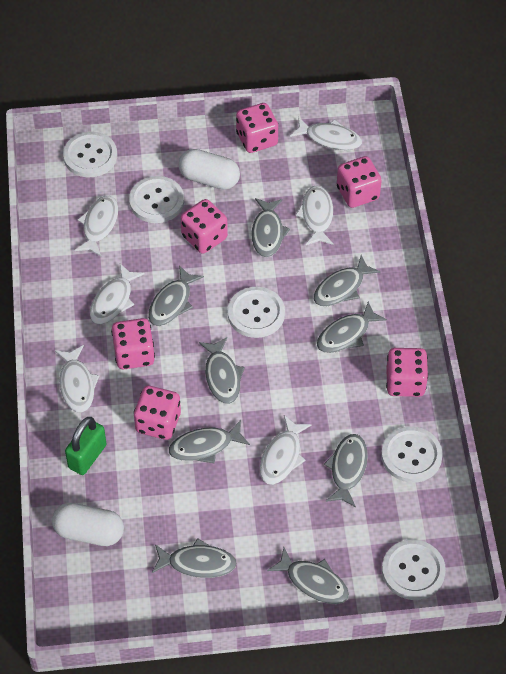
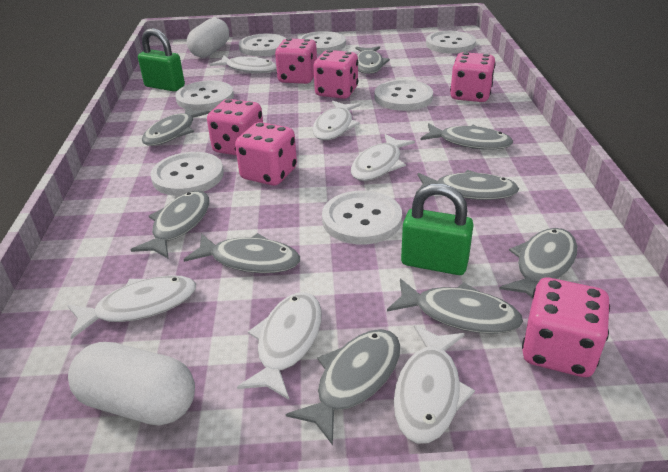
green padlock: 1 -> 2
white button: 5 -> 7

